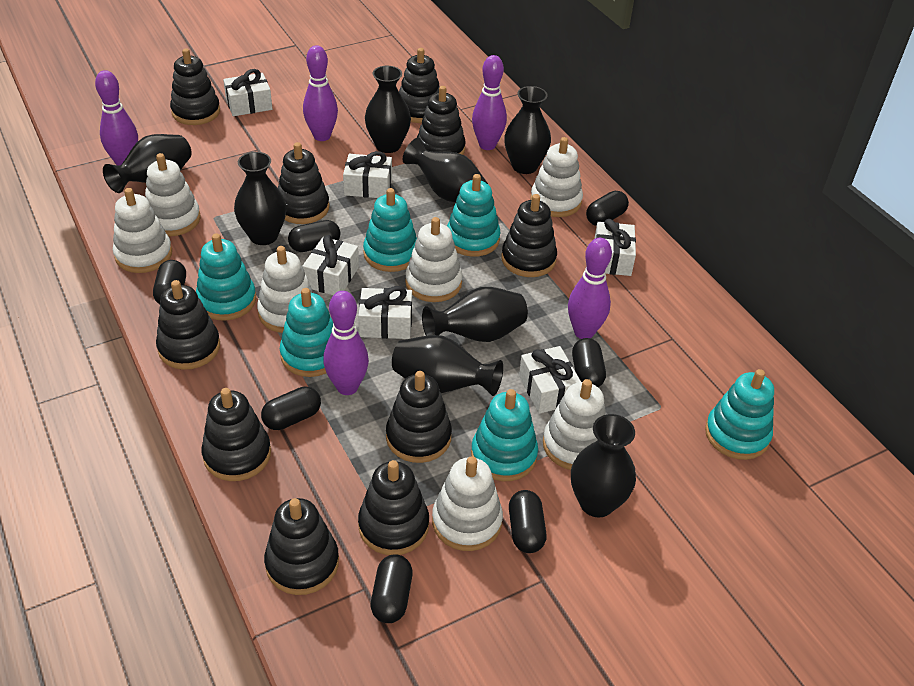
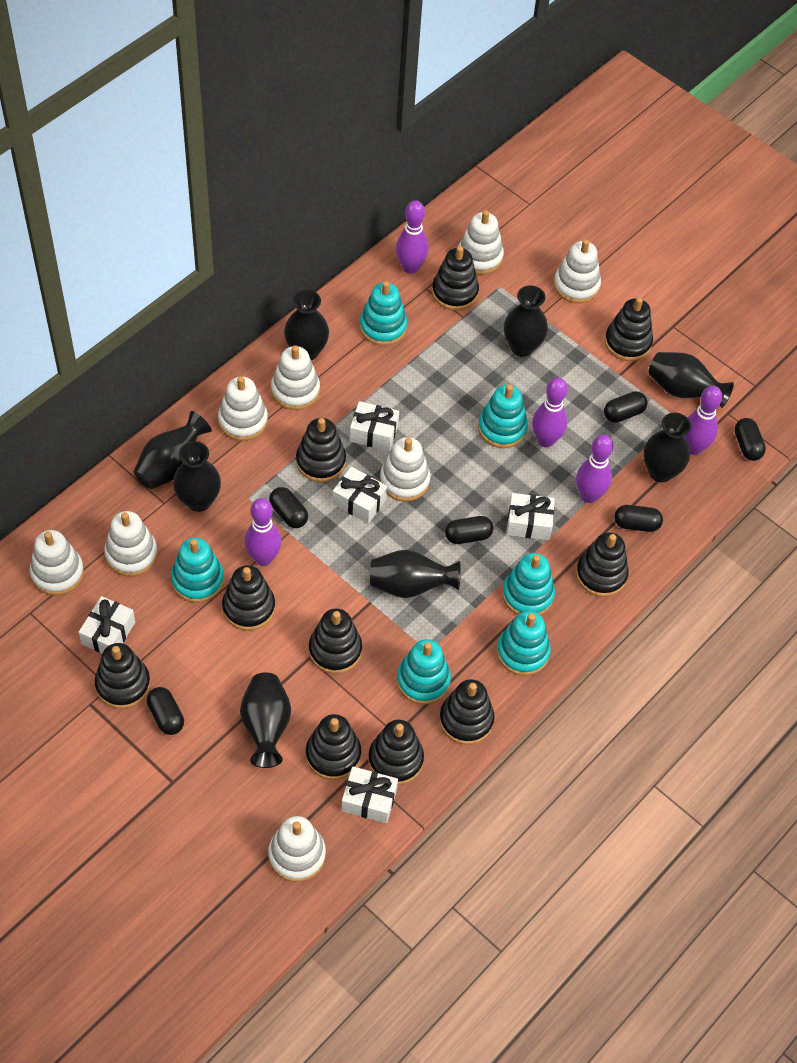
black capsule: 7 -> 6
white gift: 6 -> 5
white stacking toy: 7 -> 8

